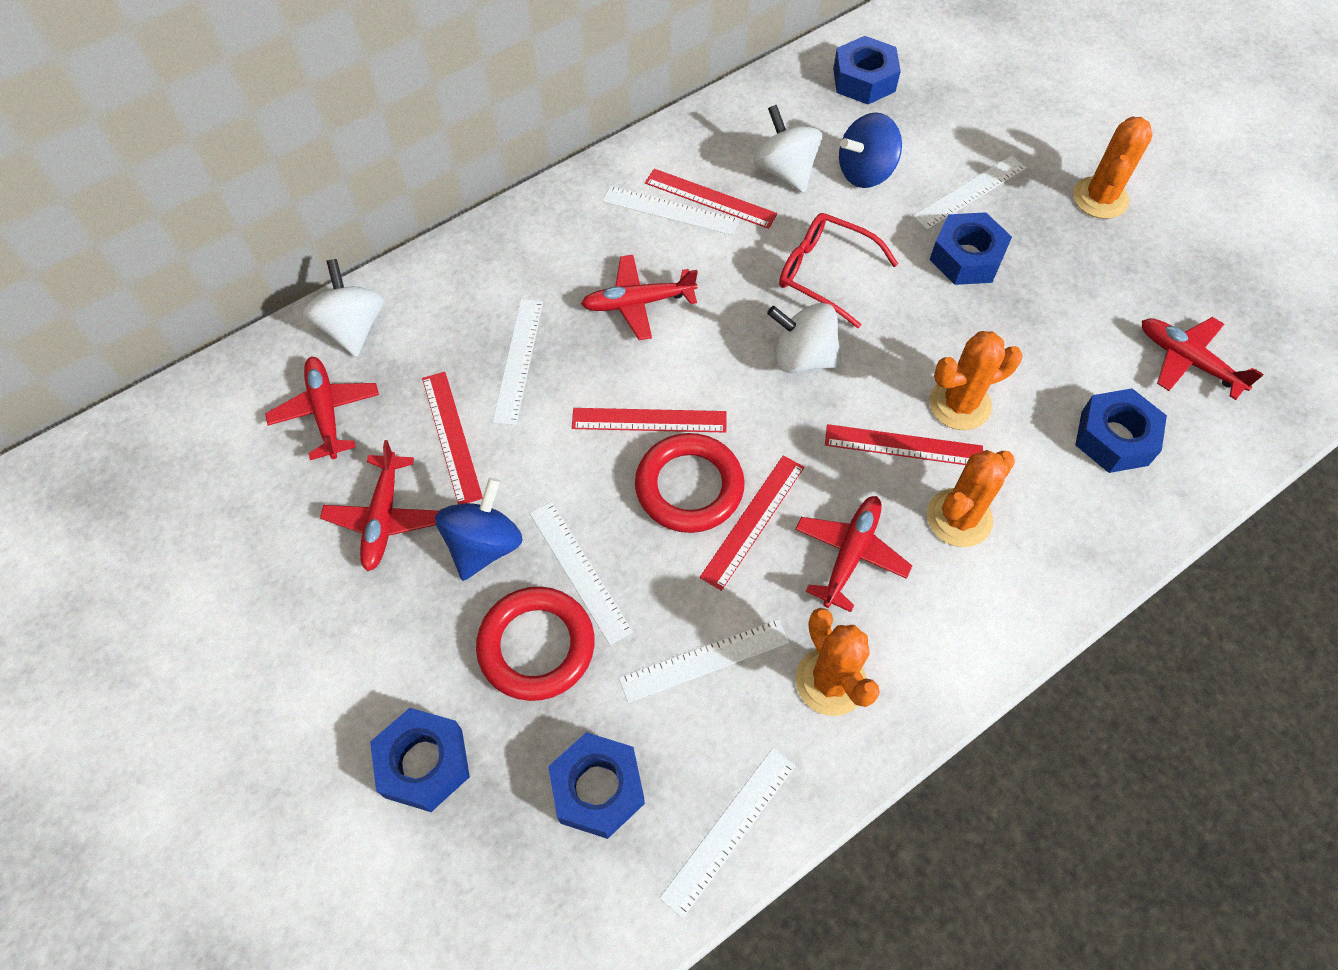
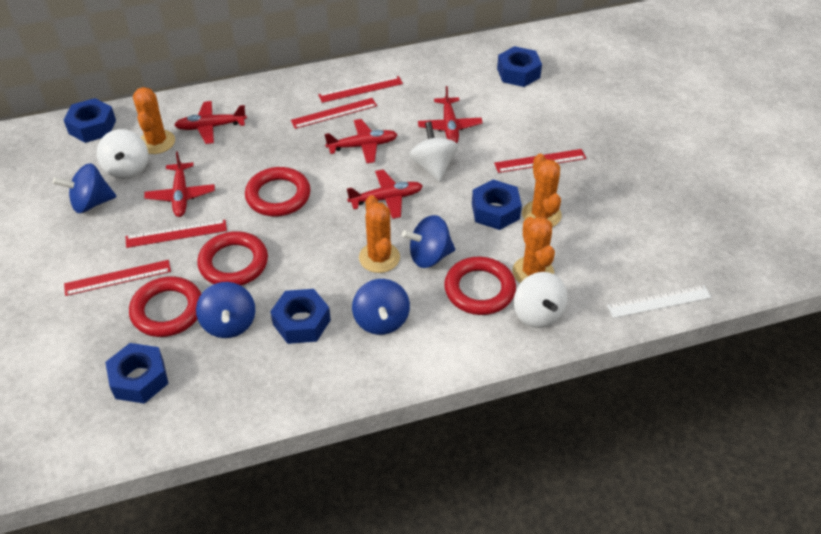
blue spinning top: 2 -> 4
red glasses: 1 -> 0
red ring: 2 -> 4
white ruler: 6 -> 1

